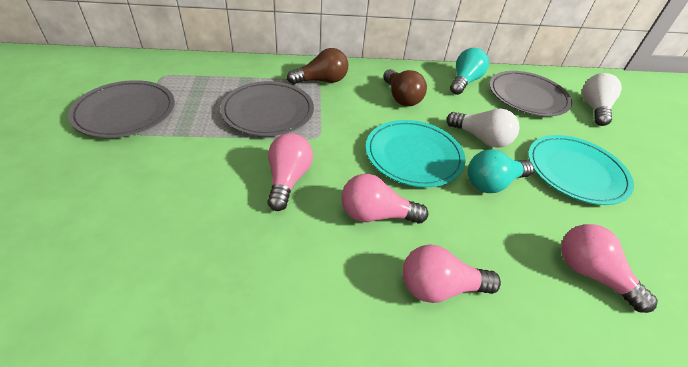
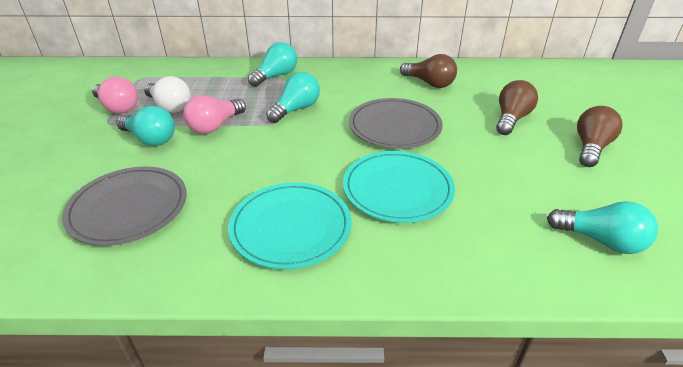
brown light bulb: 2 -> 3
grey plate: 3 -> 2
pink light bulb: 4 -> 2
turquoise light bulb: 2 -> 4
white light bulb: 2 -> 1

